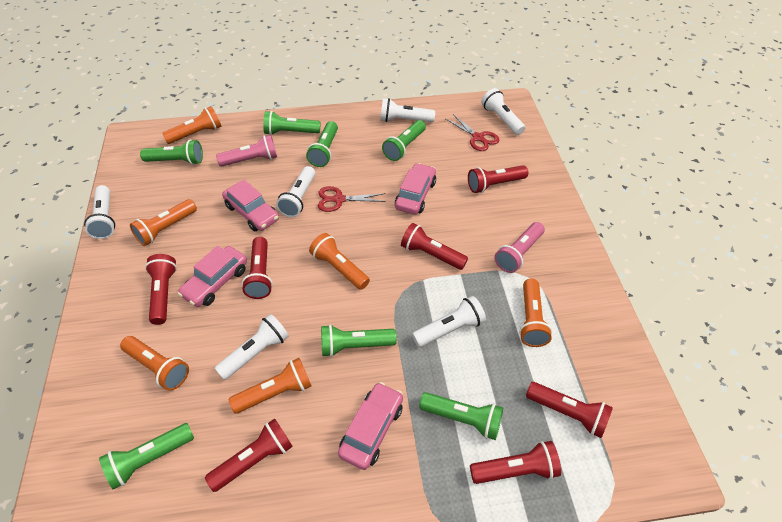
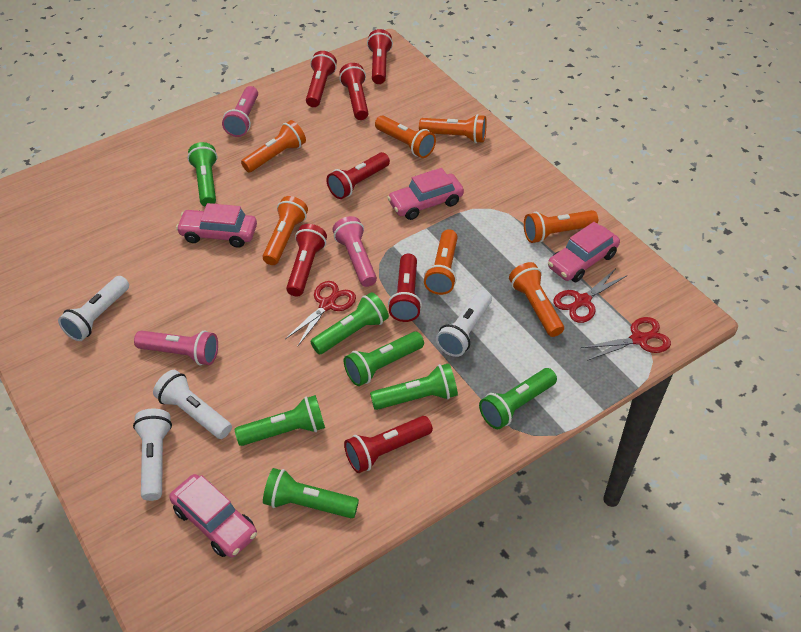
orange flashlight: 6 -> 7
pink flashlight: 2 -> 3
red scissors: 2 -> 3
white flashlight: 6 -> 4

